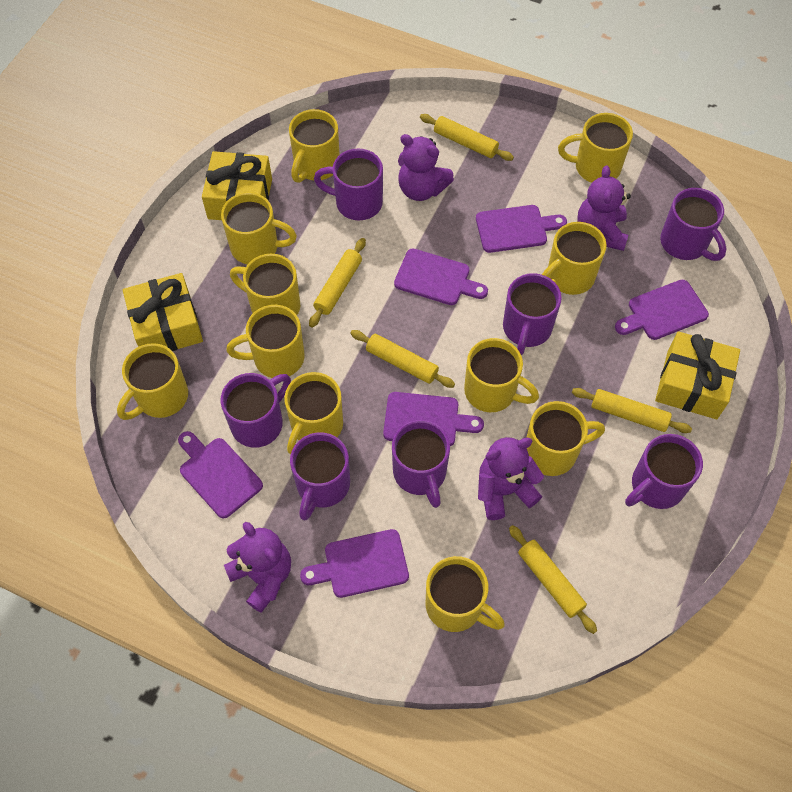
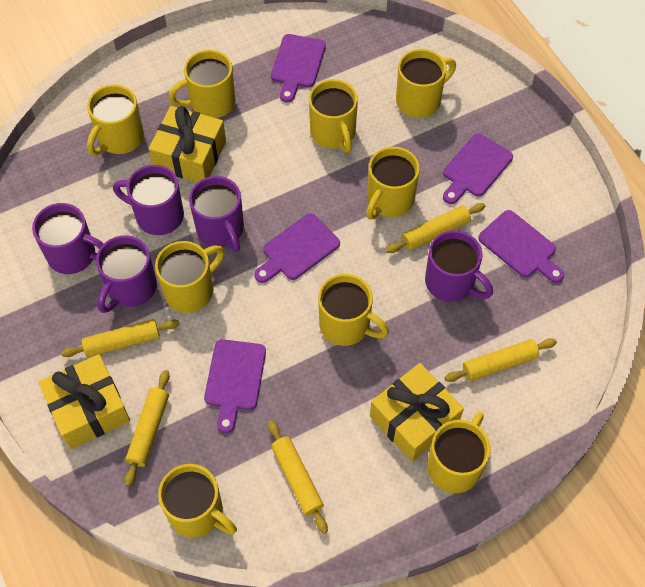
purple cutting board: 6 -> 5
purple mug: 7 -> 5
purple teddy bear: 4 -> 0
yellow mug: 11 -> 9

